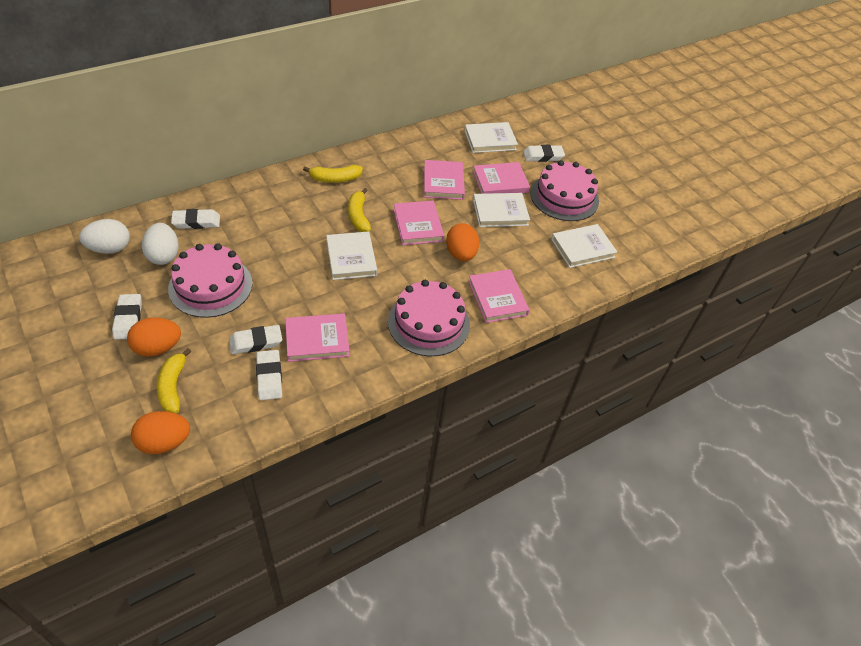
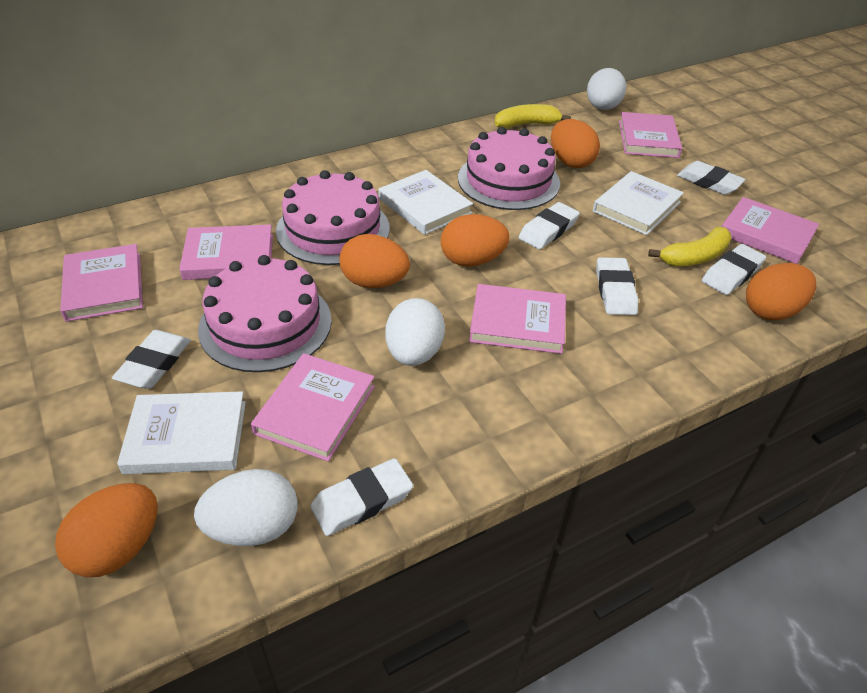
orange egg: 3 -> 5
pink book: 5 -> 6
white book: 4 -> 3
white egg: 2 -> 3
white eraser: 5 -> 6
yellow banana: 3 -> 2

